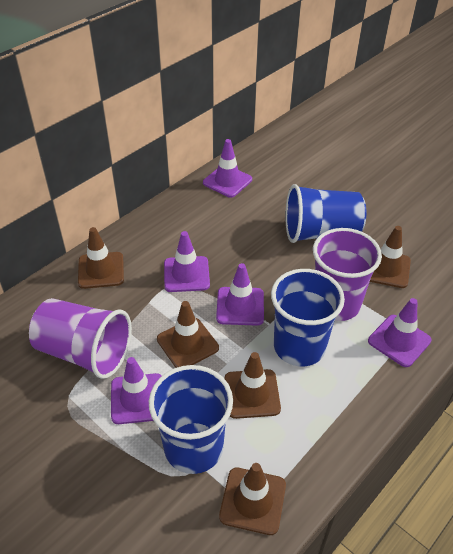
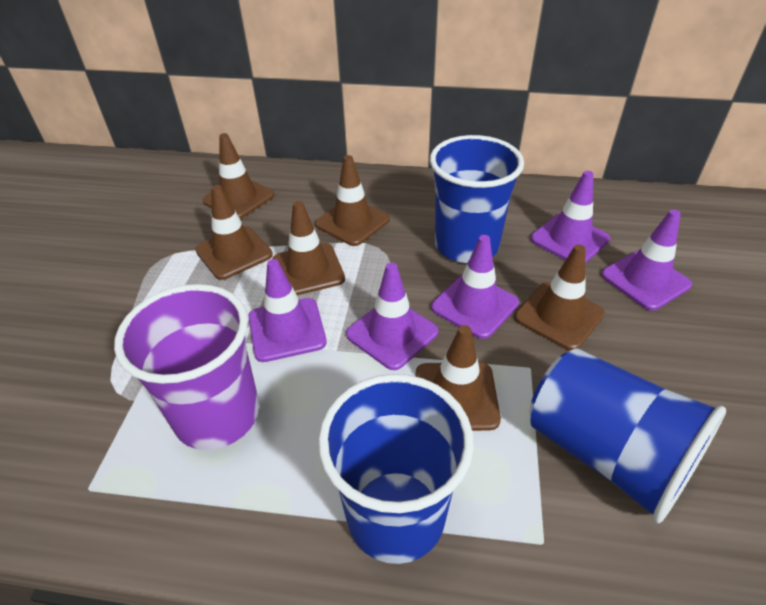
brown traffic cone: 5 -> 6
purple cup: 2 -> 1

